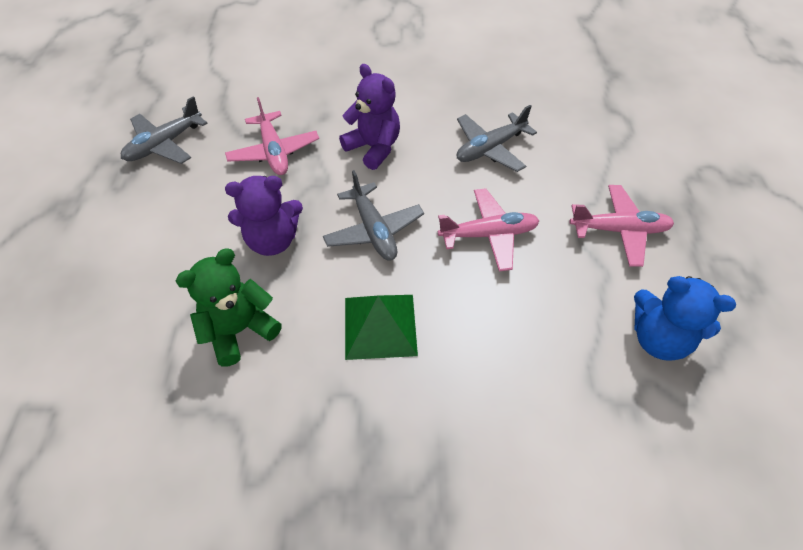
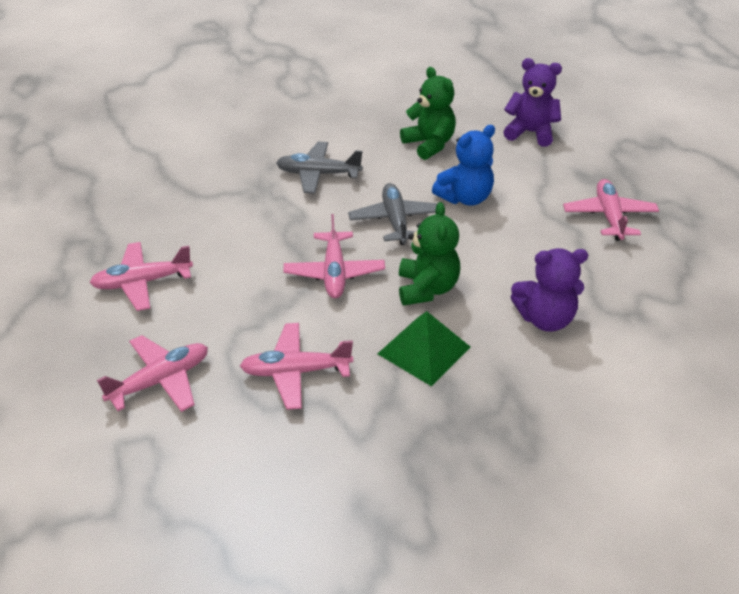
green teddy bear: 1 -> 2
grey plane: 3 -> 2
pink plane: 3 -> 5

